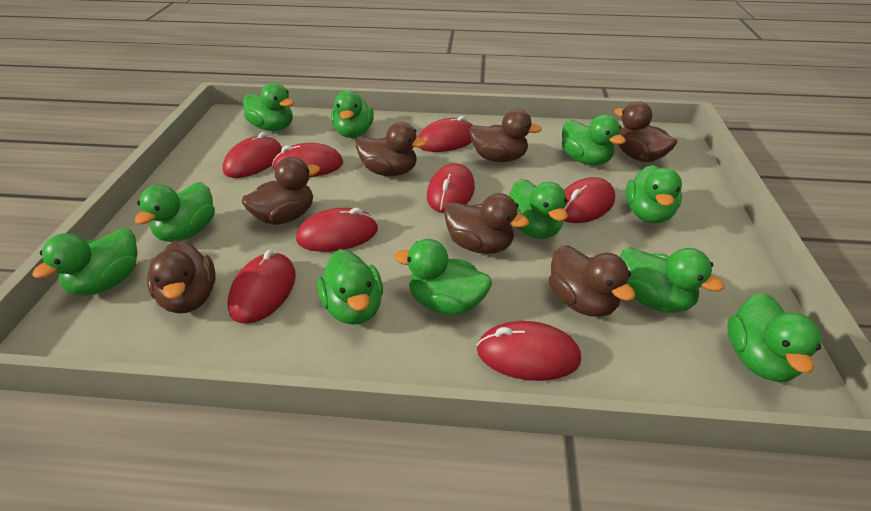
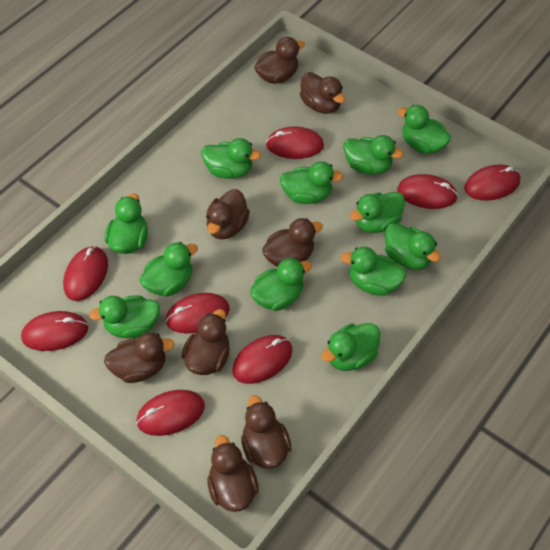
brown duck: 7 -> 8
green duck: 11 -> 12

